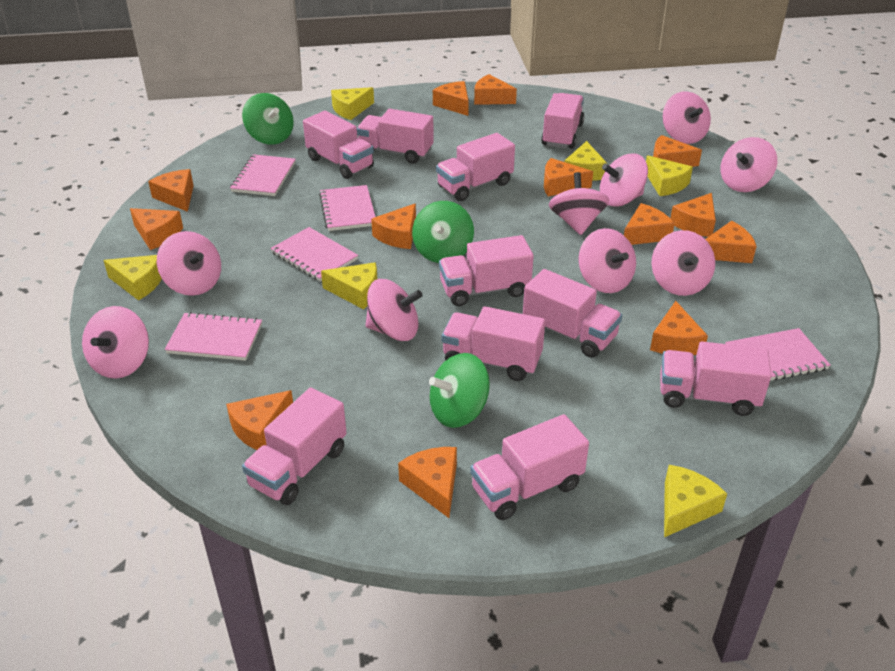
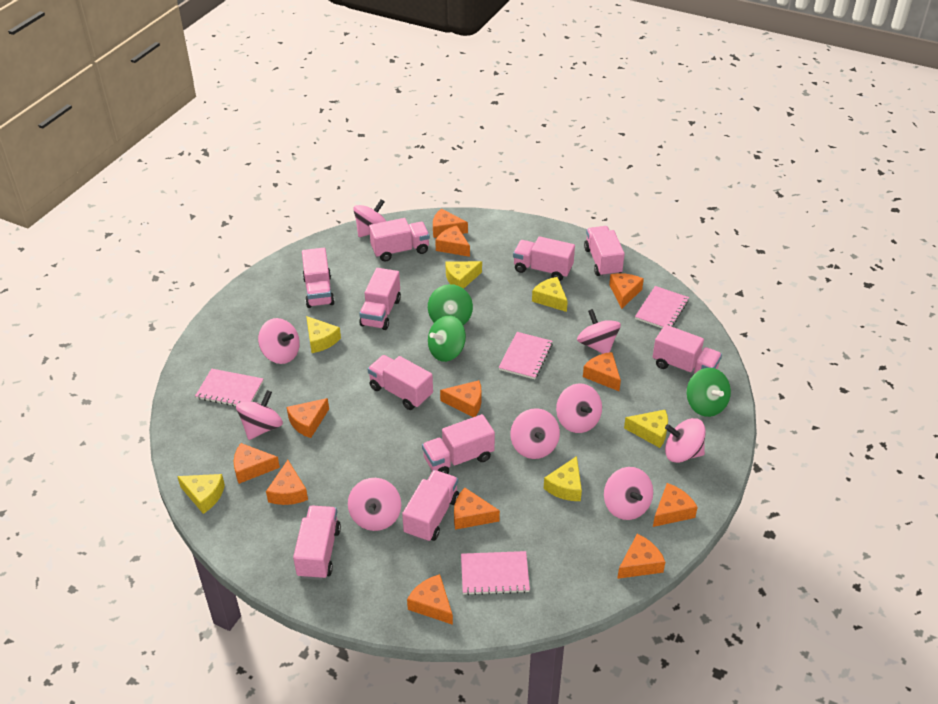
orange cheese: 13 -> 12
pink notebook: 5 -> 4

